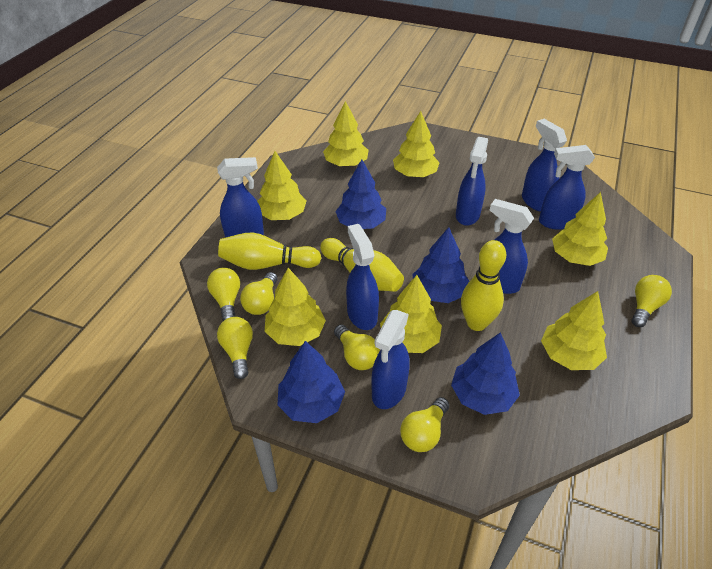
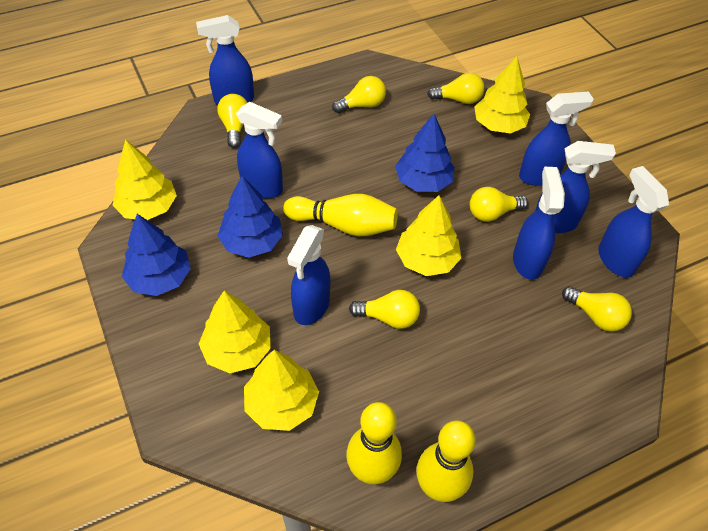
blue tree: 4 -> 3
yellow tree: 7 -> 5

